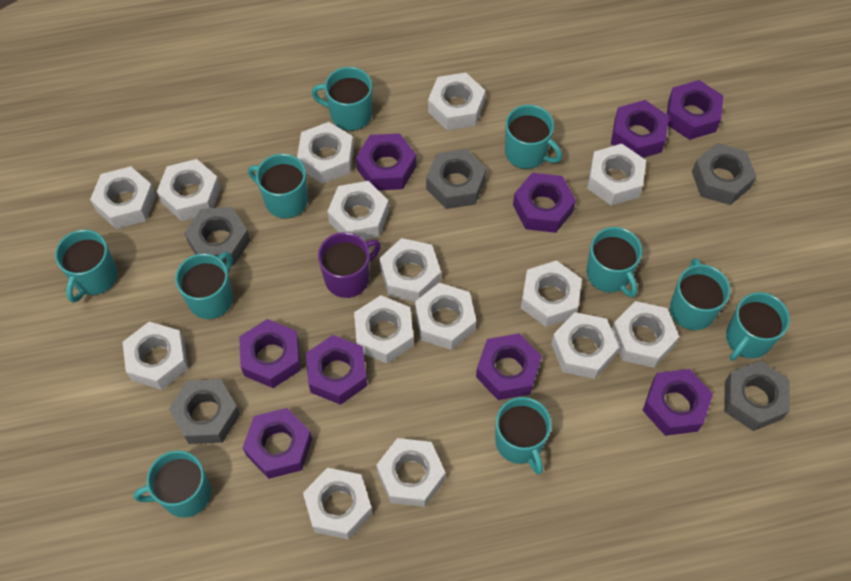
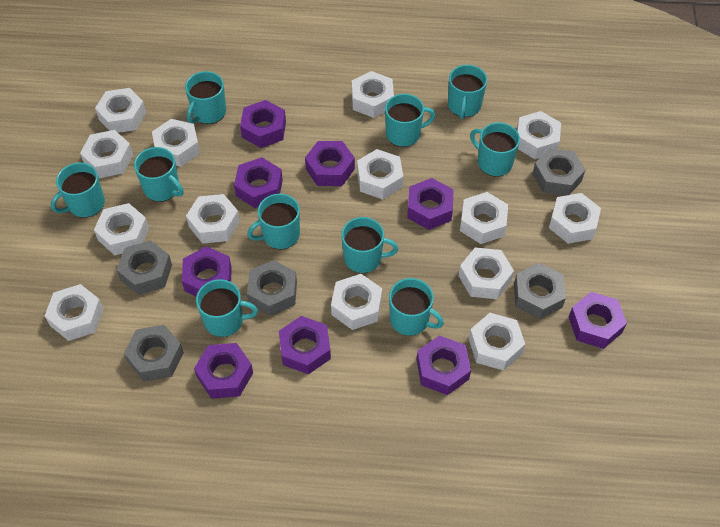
purple mug: 1 -> 0
white nut: 15 -> 14

